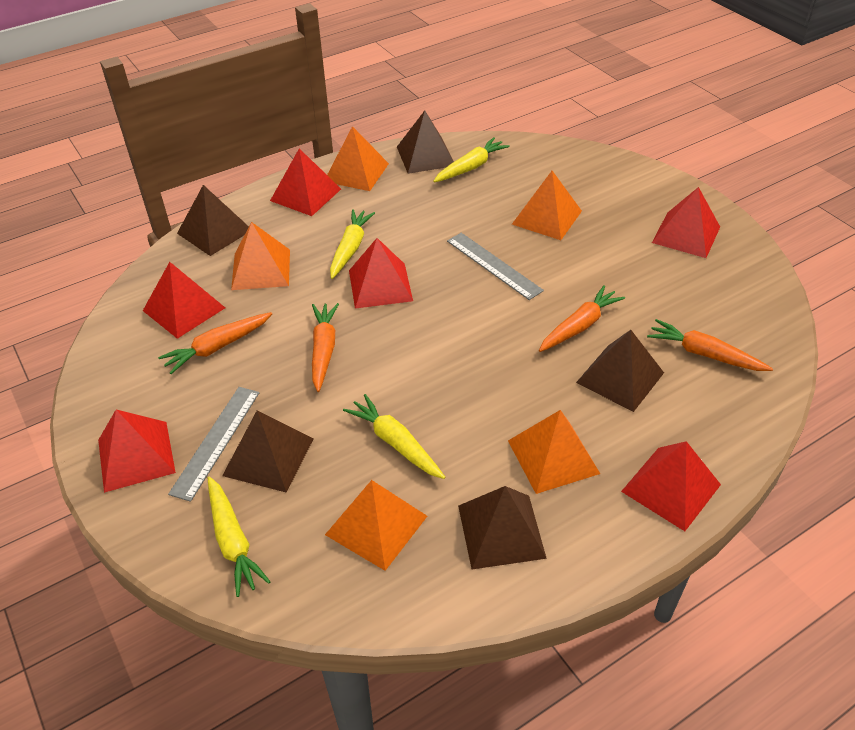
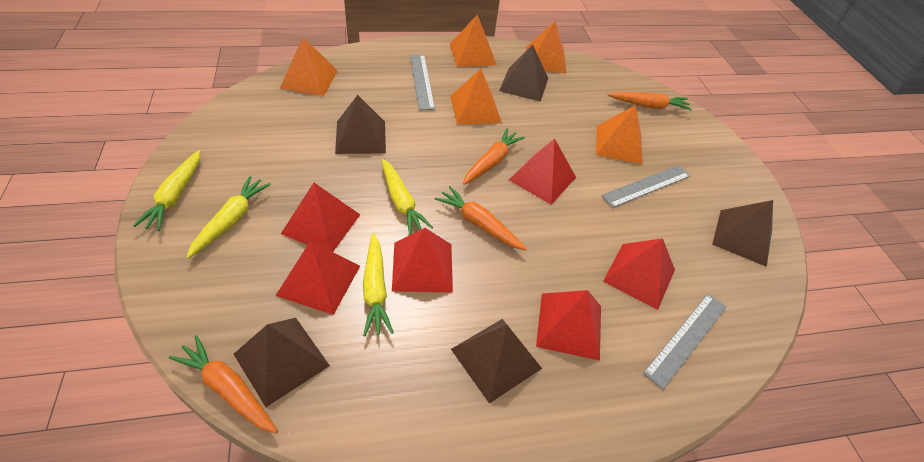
grey ruler: 2 -> 3

